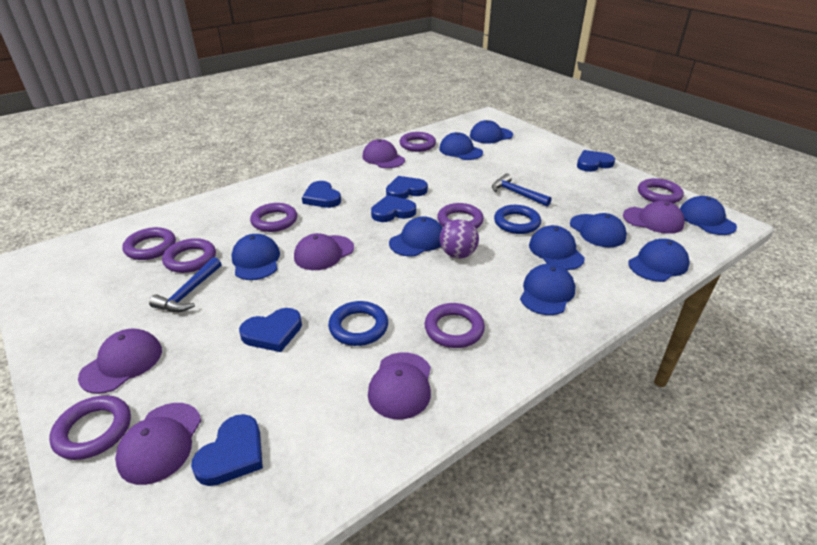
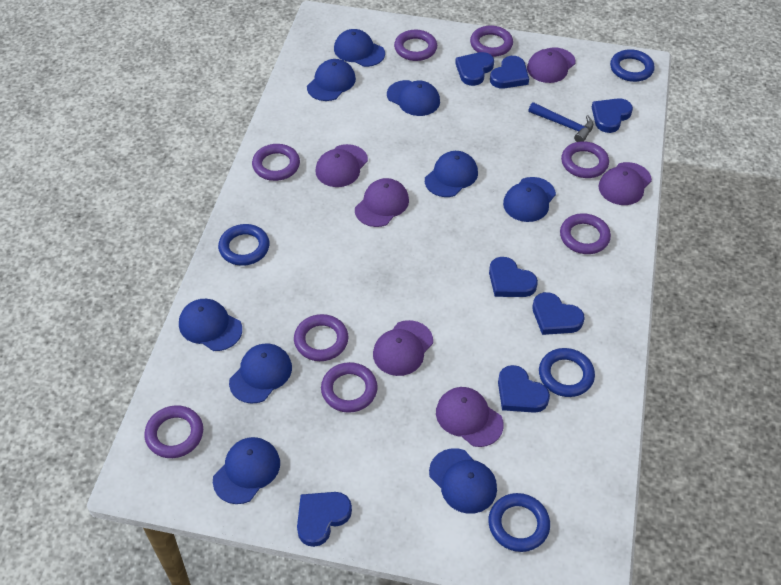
blue hammer: 2 -> 1
blue heart: 6 -> 7
blue ring: 2 -> 4
purple ball: 1 -> 0

